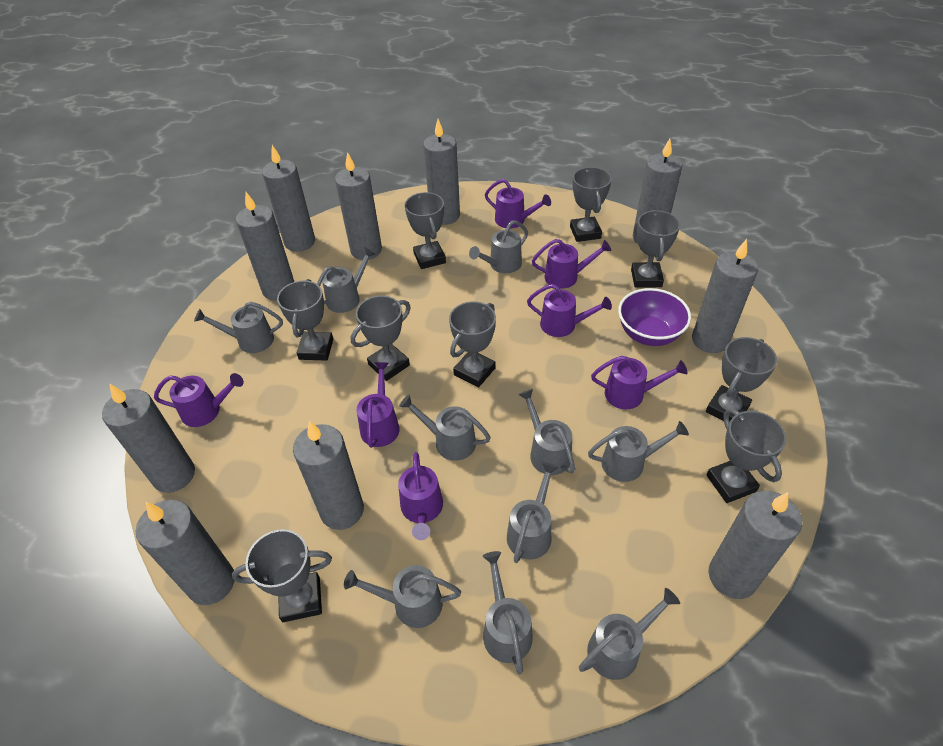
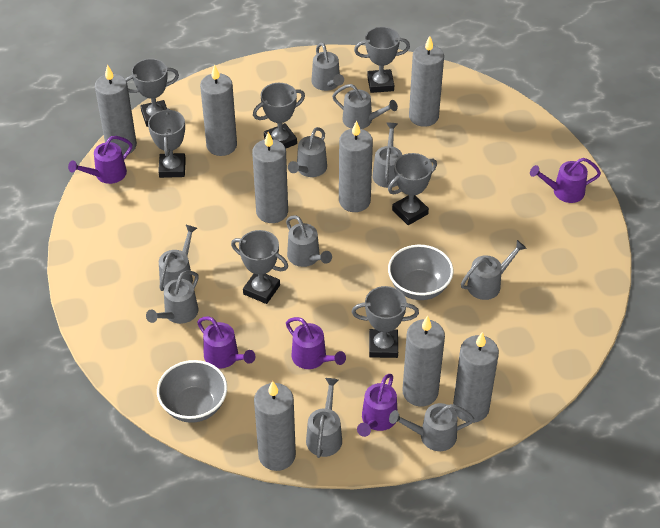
grey bowl: 0 -> 2
grey candle: 10 -> 8
grey trophy: 9 -> 7
purple bowl: 1 -> 0
purple watering can: 7 -> 5

